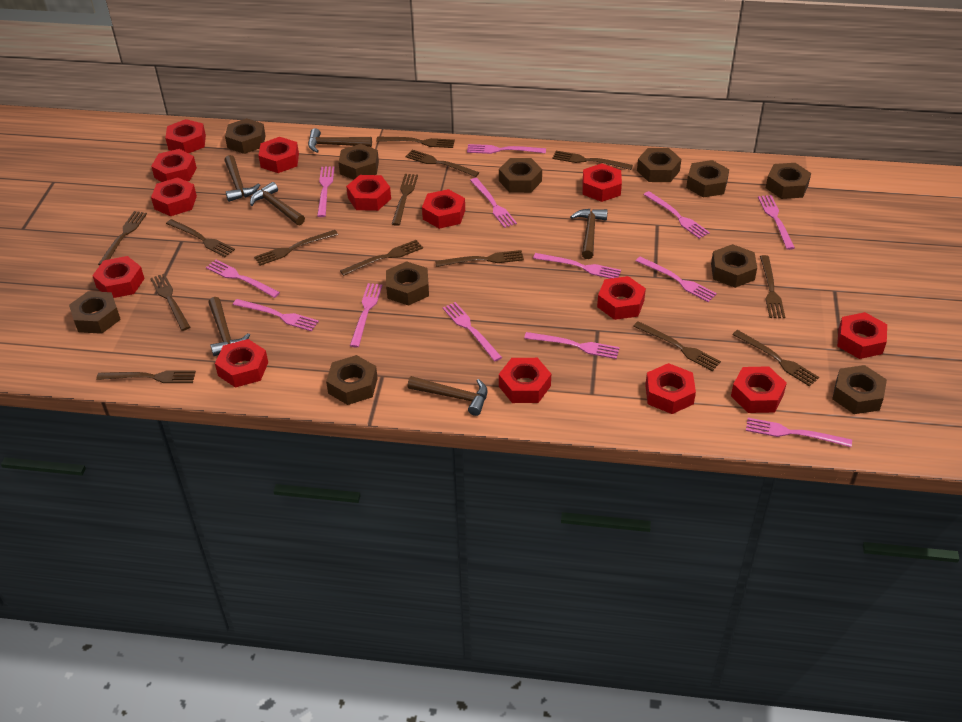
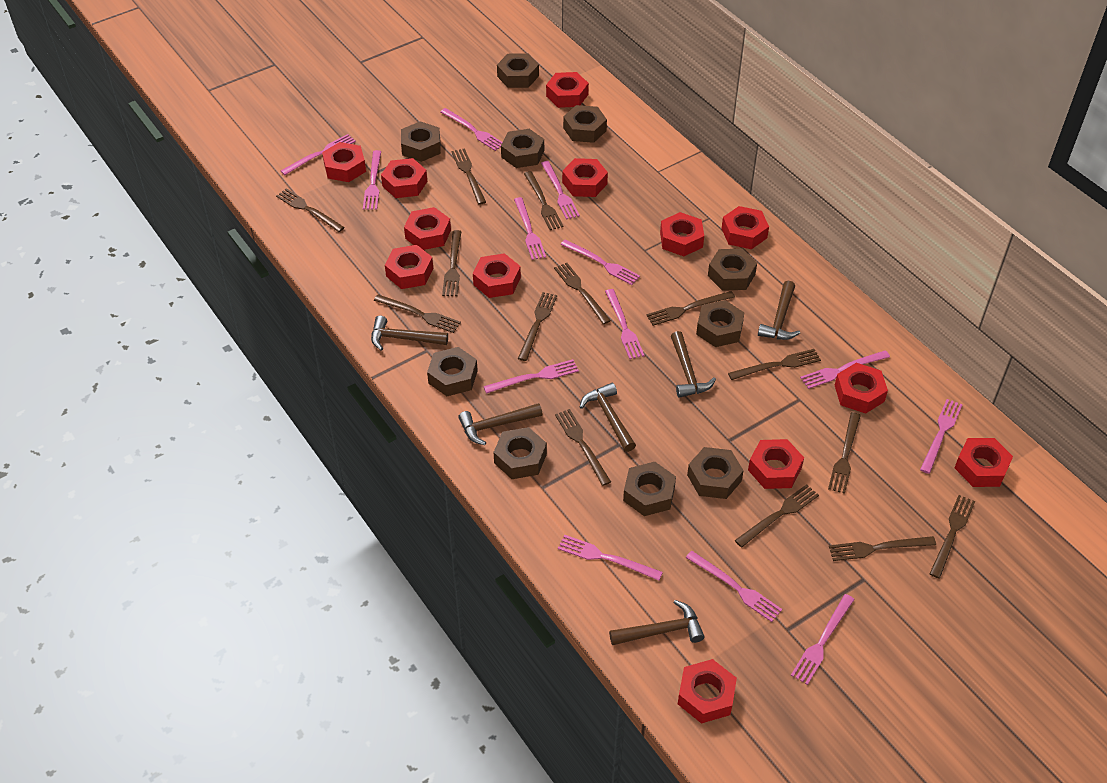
brown nut: 11 -> 10
red nut: 14 -> 13

